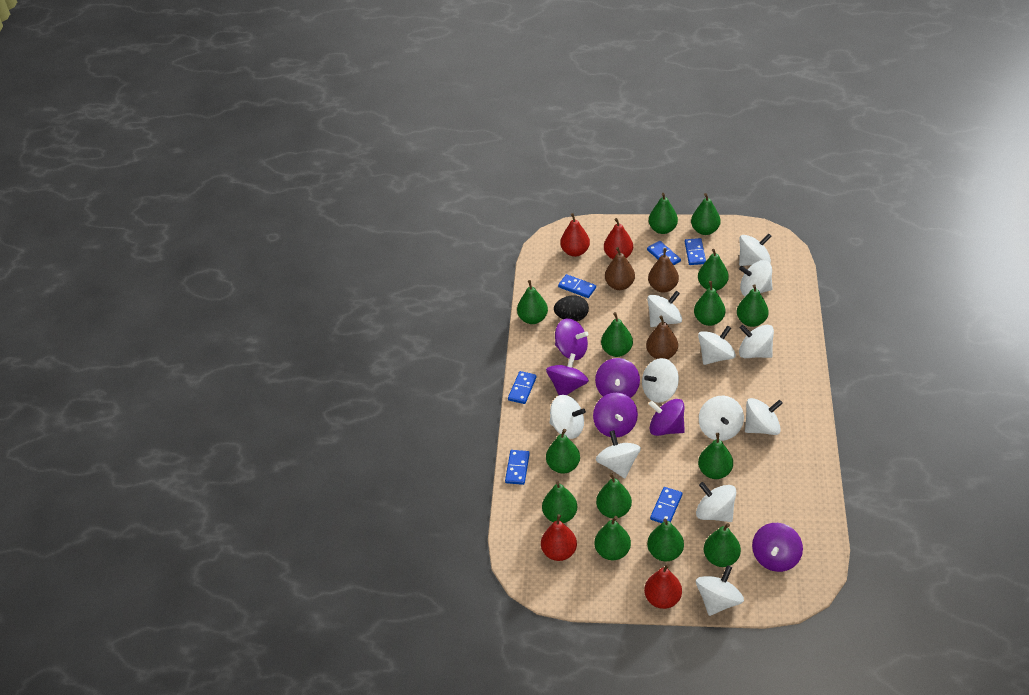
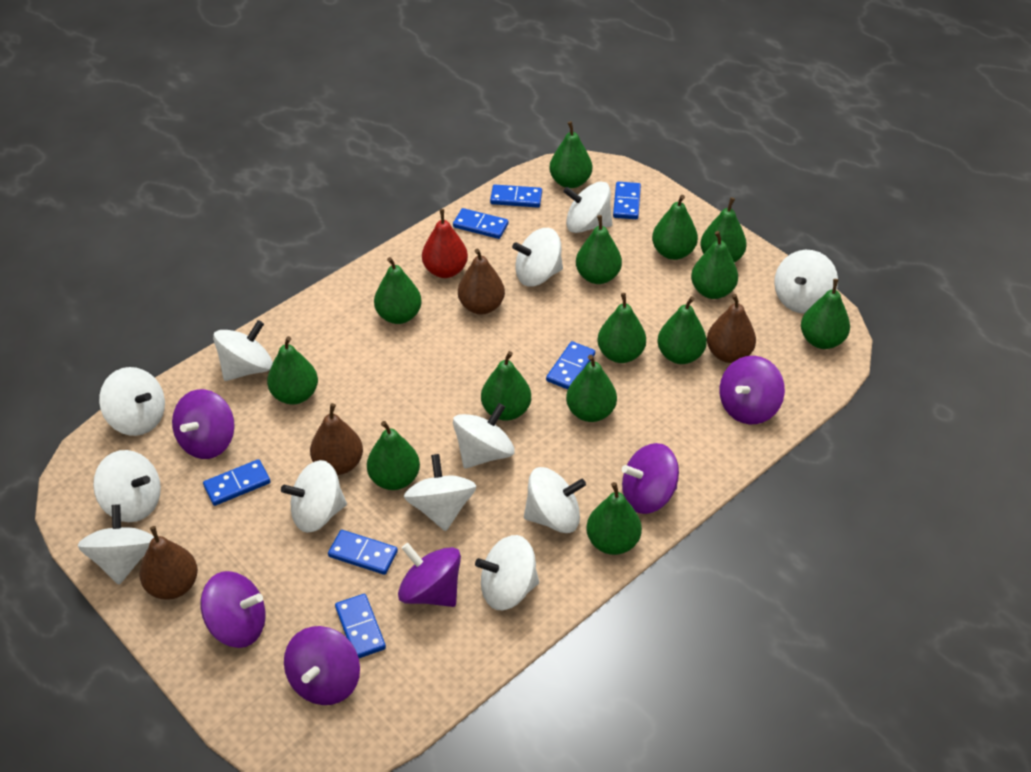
black egg: 1 -> 0
blue domino: 6 -> 7
brown pear: 3 -> 4
red pear: 4 -> 1

